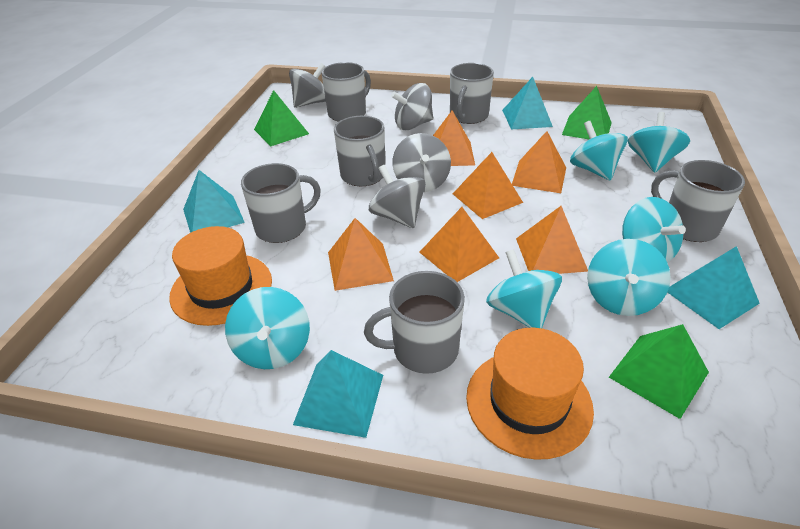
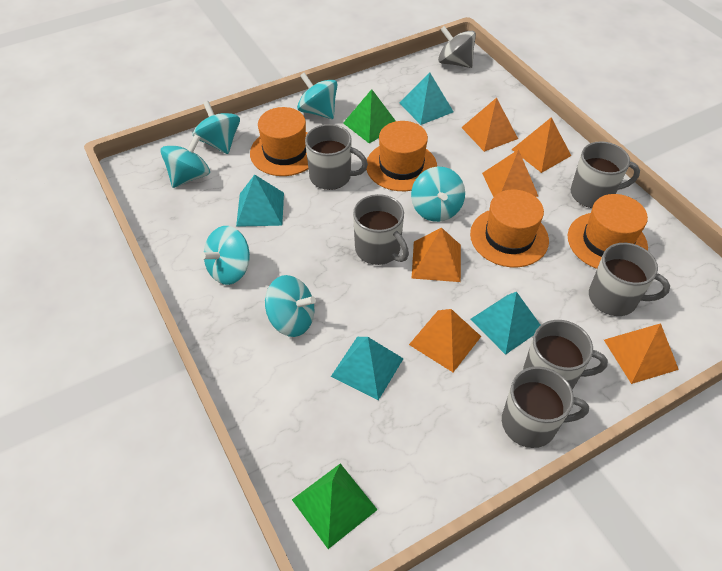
green pyramid: 3 -> 2
grey spinning top: 4 -> 1
orange hat: 2 -> 4

